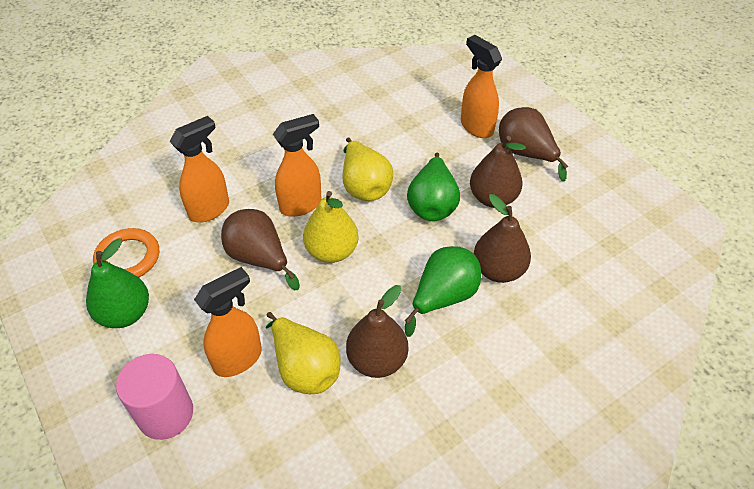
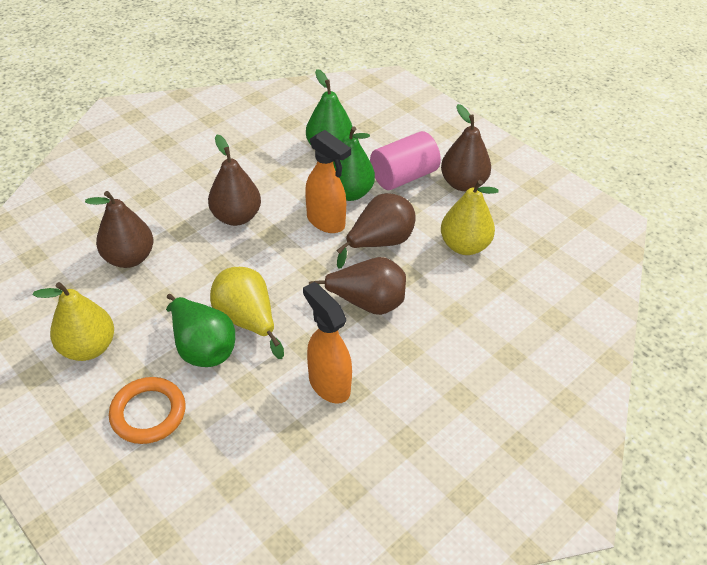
orange spray bottle: 4 -> 2

